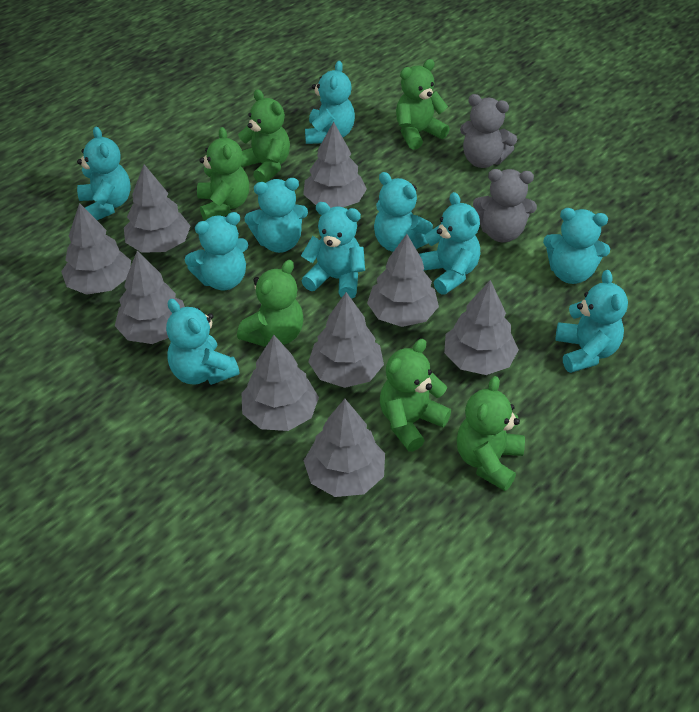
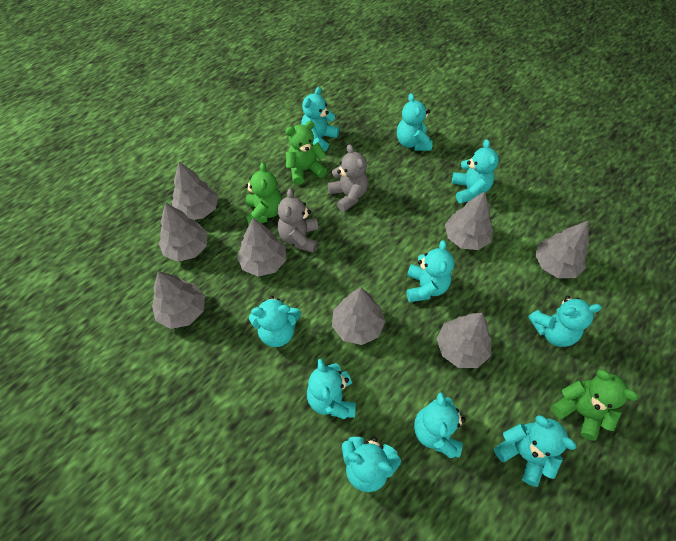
green teddy bear: 6 -> 3
grey tree: 9 -> 8

